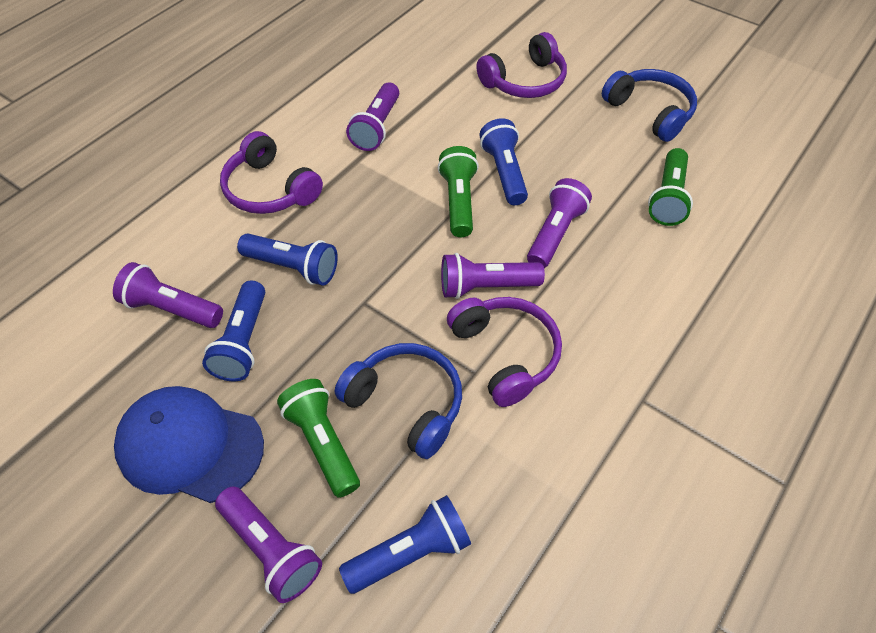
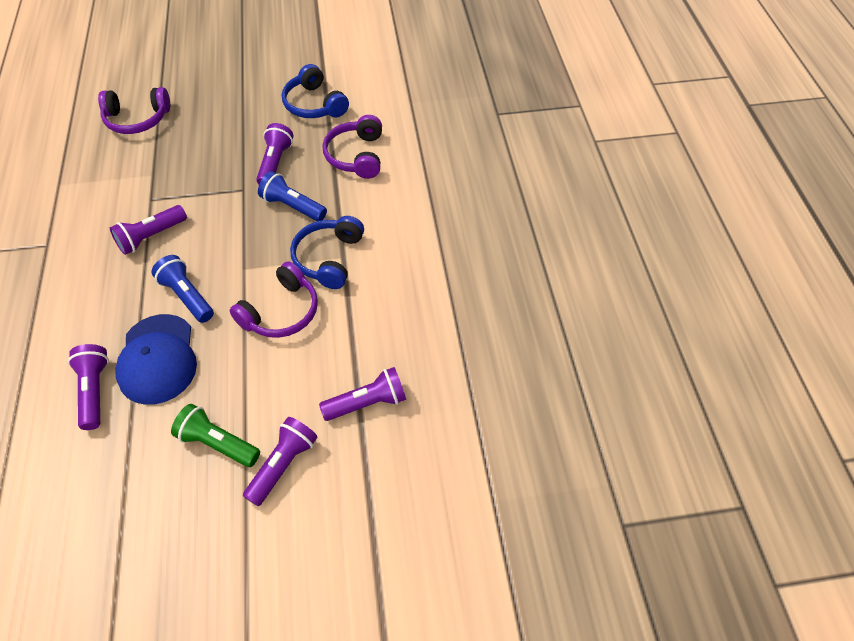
blue flashlight: 4 -> 2
green flashlight: 3 -> 1

